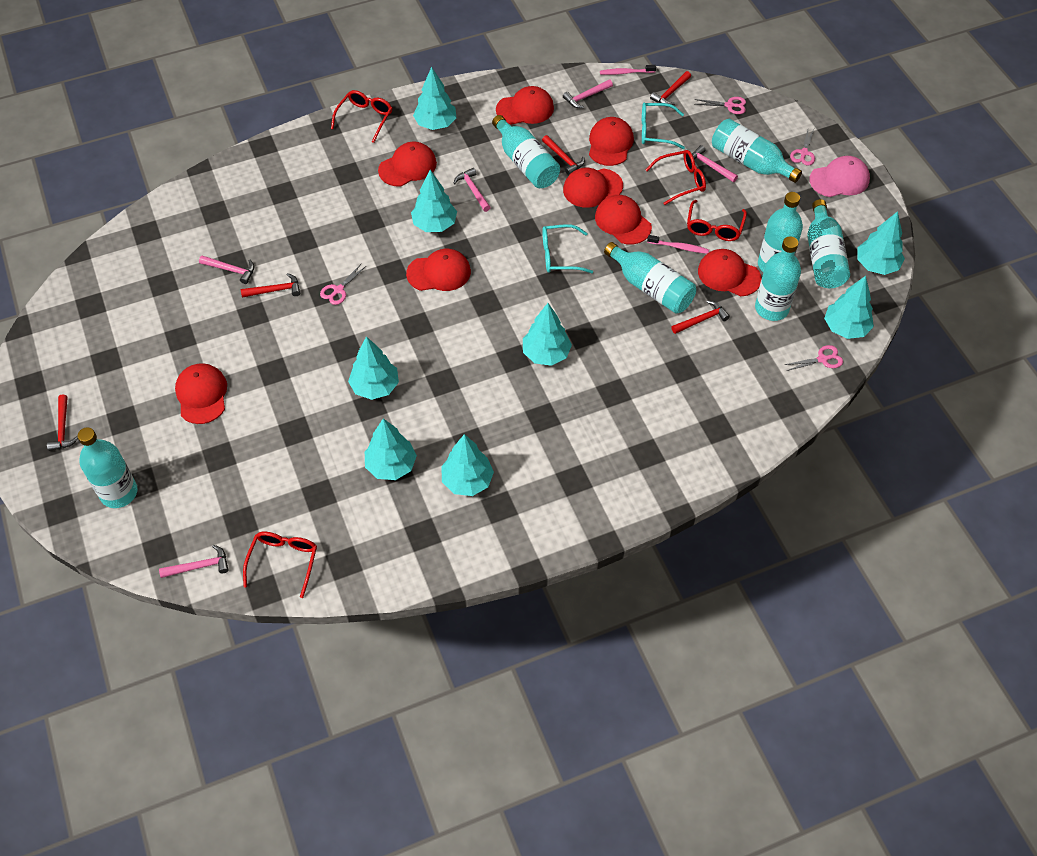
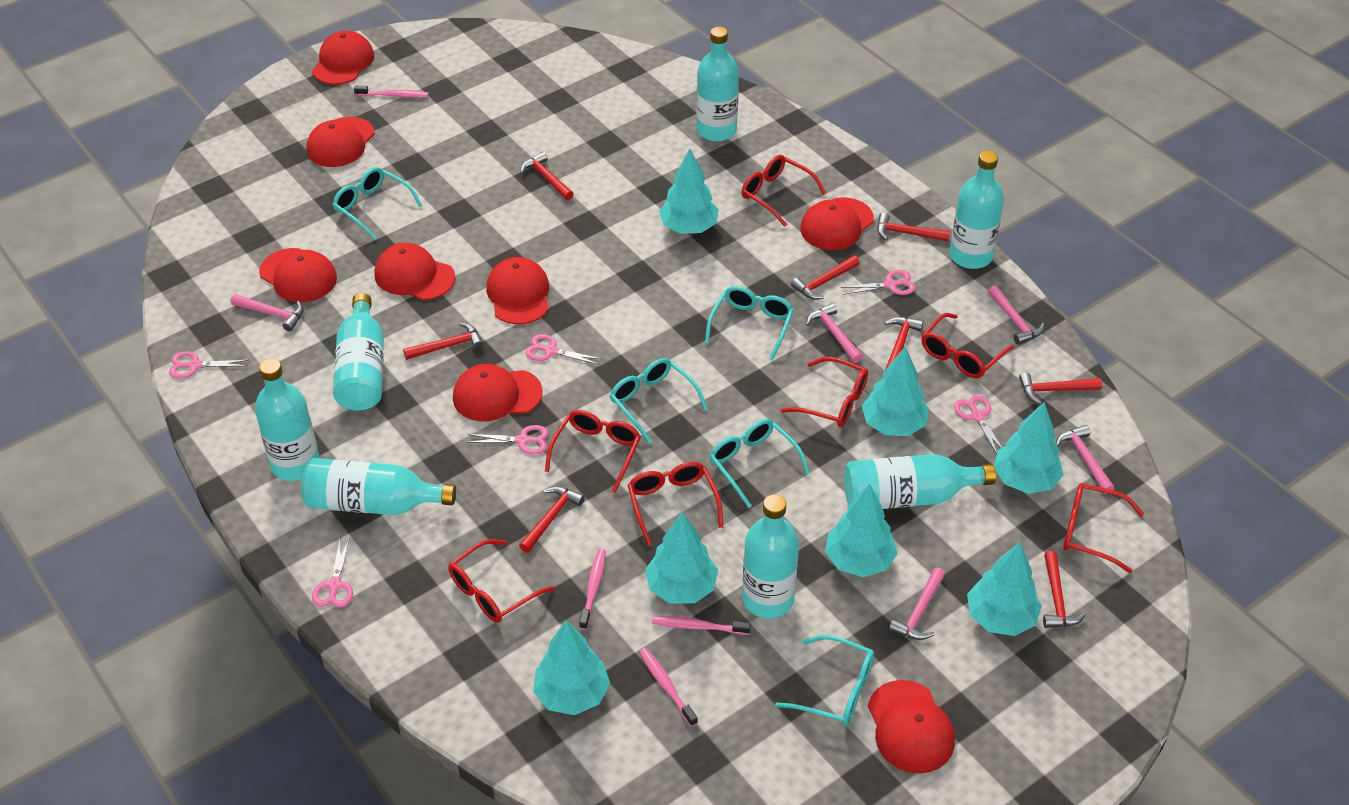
pink cap: 1 -> 0
pink scissors: 4 -> 6
pink toothbrush: 2 -> 4
red glasses: 4 -> 7
red hammer: 5 -> 8
turquoise glasses: 2 -> 5
turquoise tree: 8 -> 7

